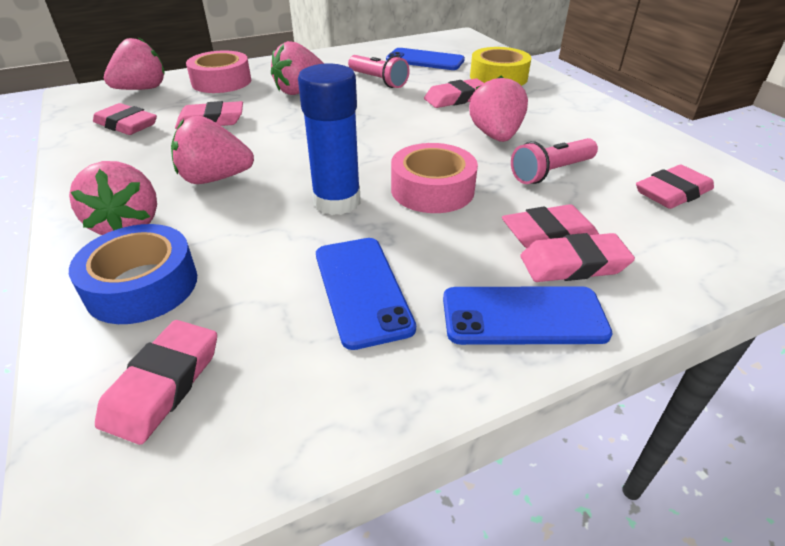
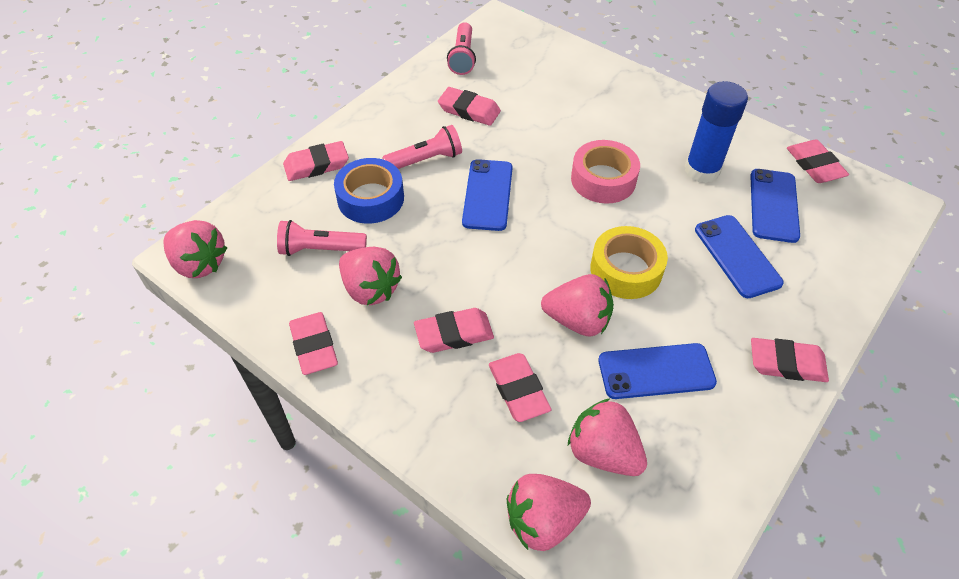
blue phone: 3 -> 4
pink flashlight: 2 -> 3
pink tape: 2 -> 1

